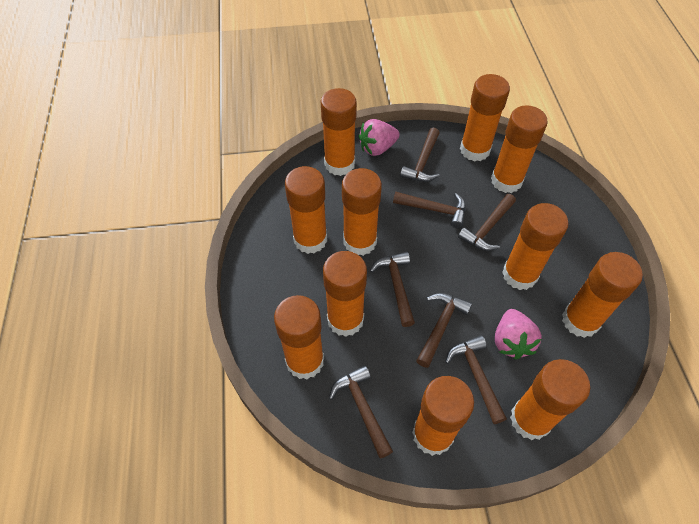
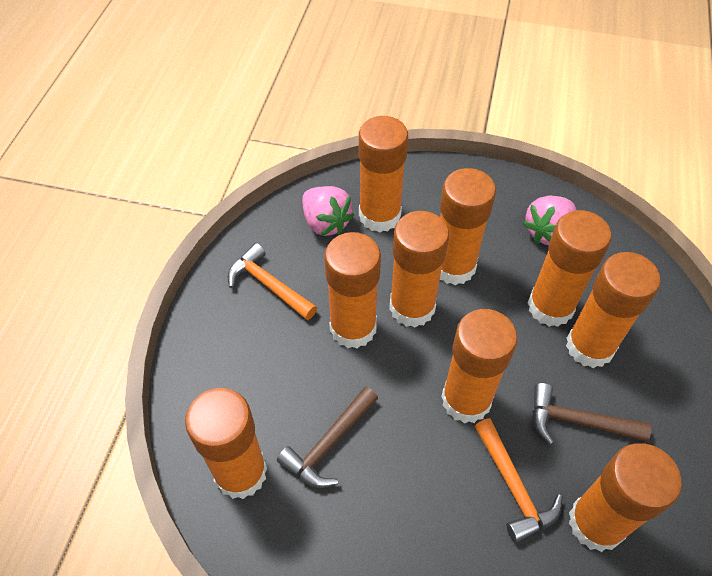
brown hammer: 7 -> 2
orange glue stick: 11 -> 9
orange hammer: 0 -> 2

